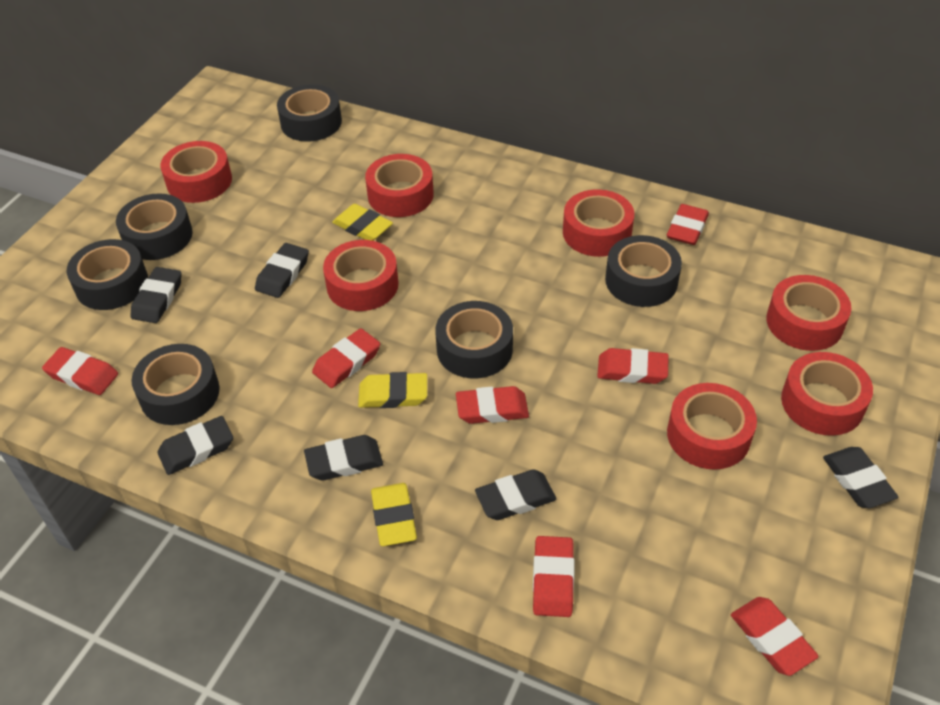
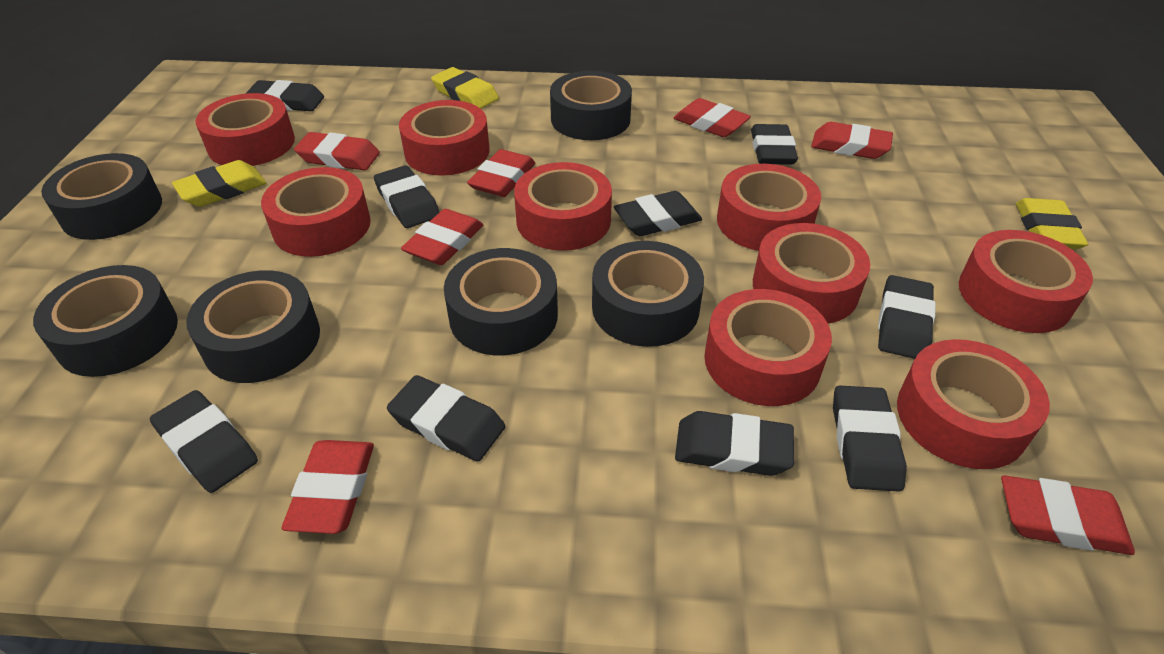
black eraser: 6 -> 9
red tape: 7 -> 9

